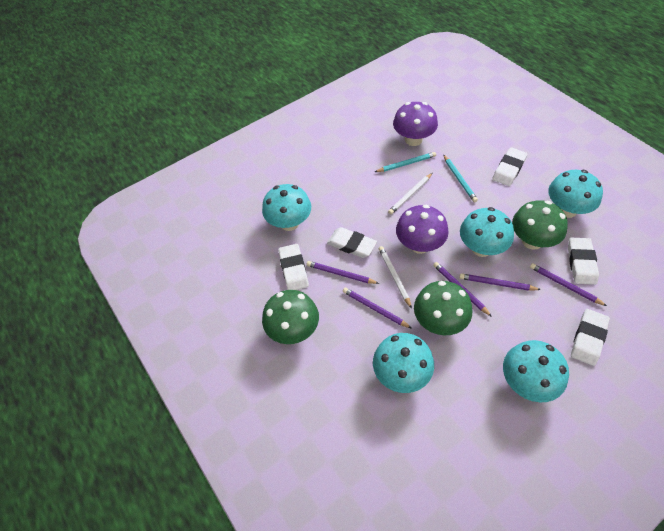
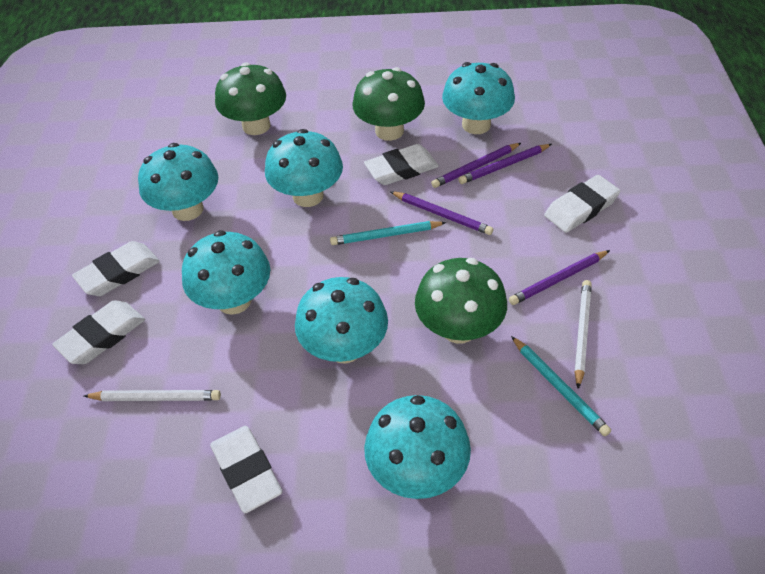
purple mushroom: 2 -> 0
purple pencil: 5 -> 4
turquoise mushroom: 5 -> 6

